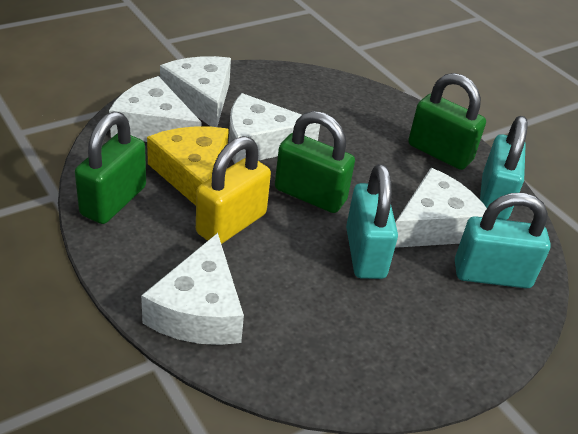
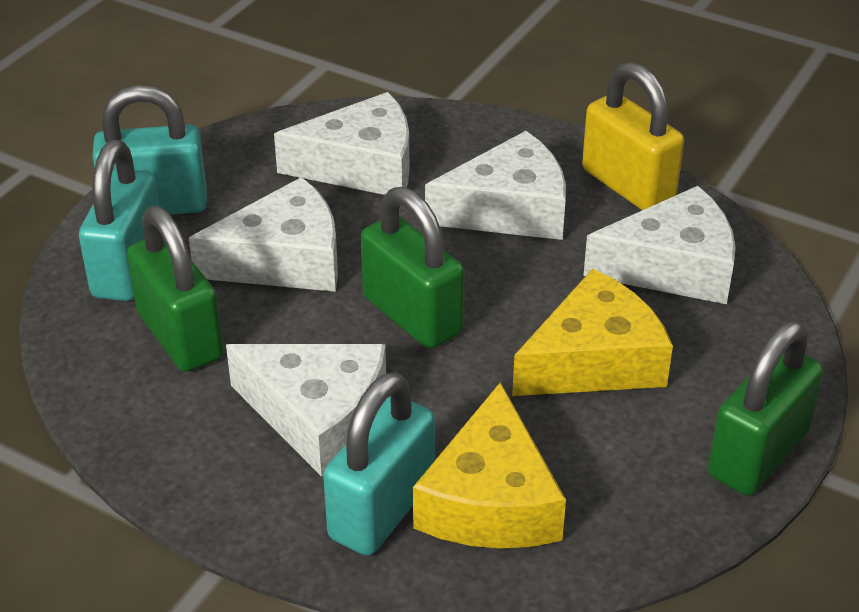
yellow cheese: 1 -> 2

